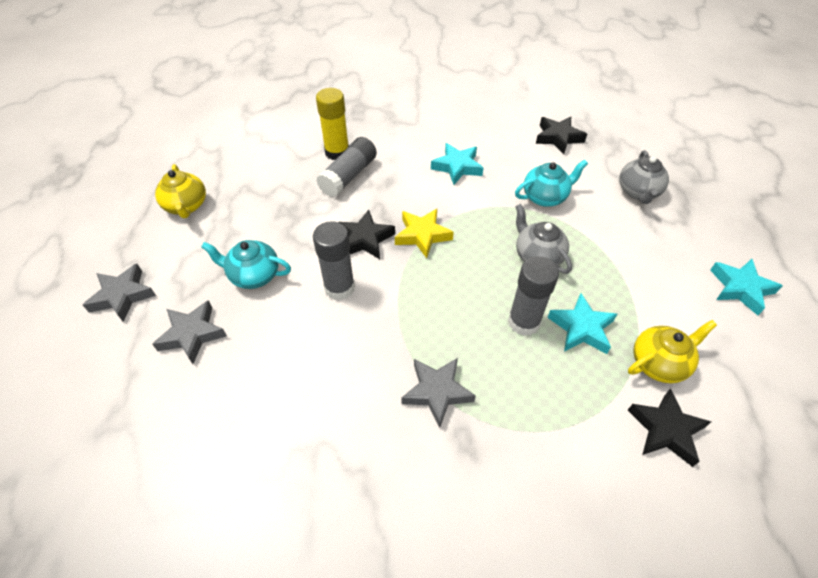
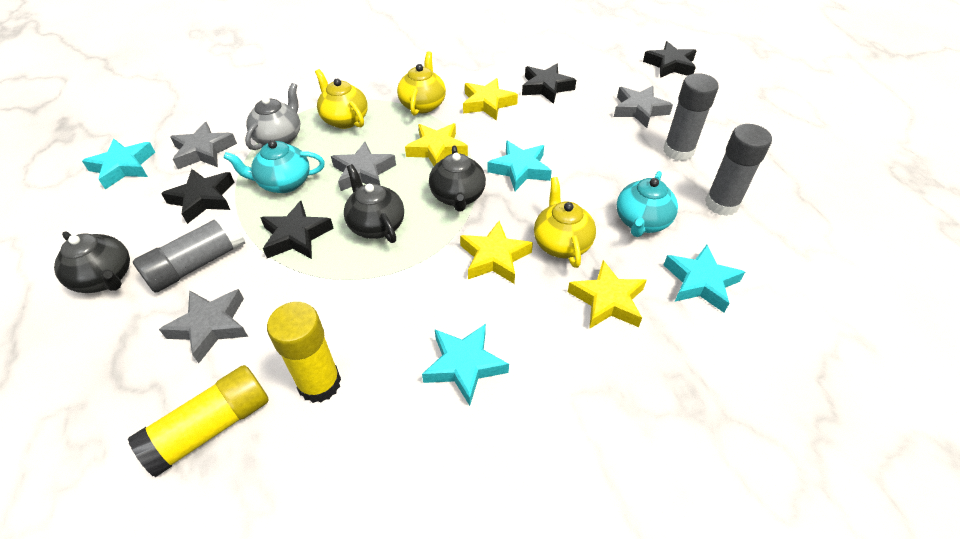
black star: 3 -> 4
black teapot: 0 -> 3
grey star: 3 -> 4
grey teapot: 2 -> 1
turquoise star: 3 -> 4
yellow glue stick: 1 -> 2
yellow star: 1 -> 4
yellow teapot: 2 -> 3

